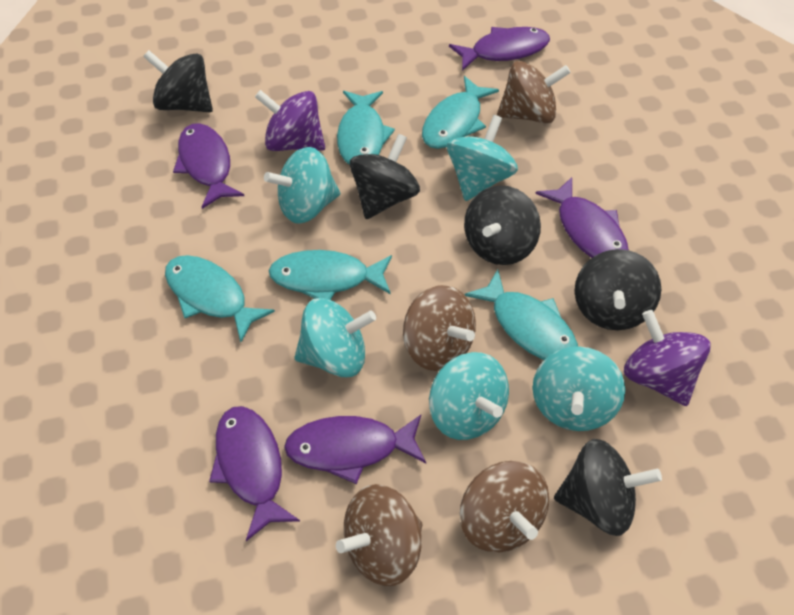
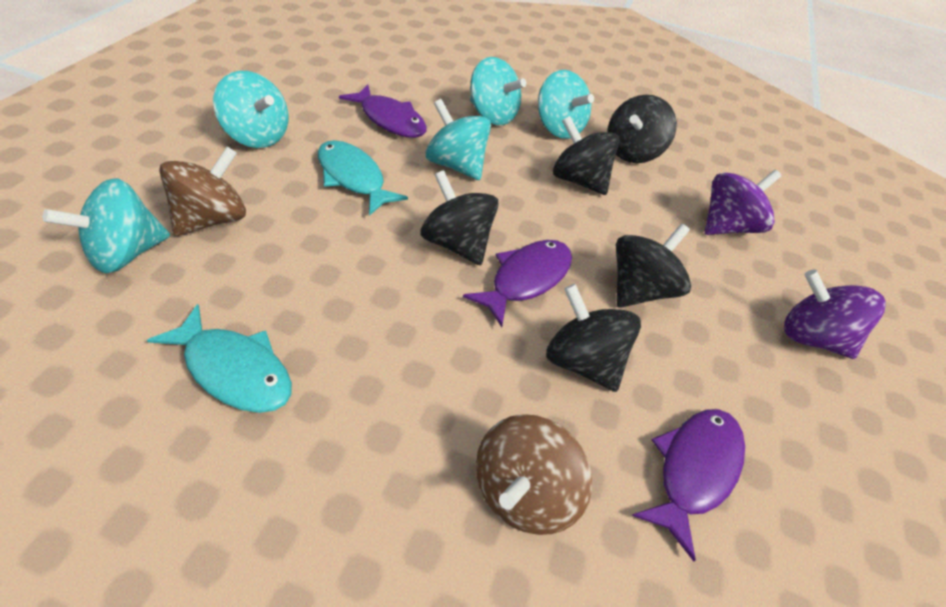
brown spinning top: 4 -> 2
purple fish: 5 -> 3
turquoise fish: 5 -> 2

